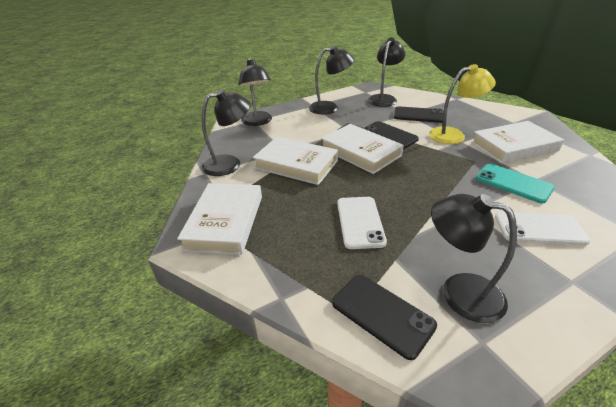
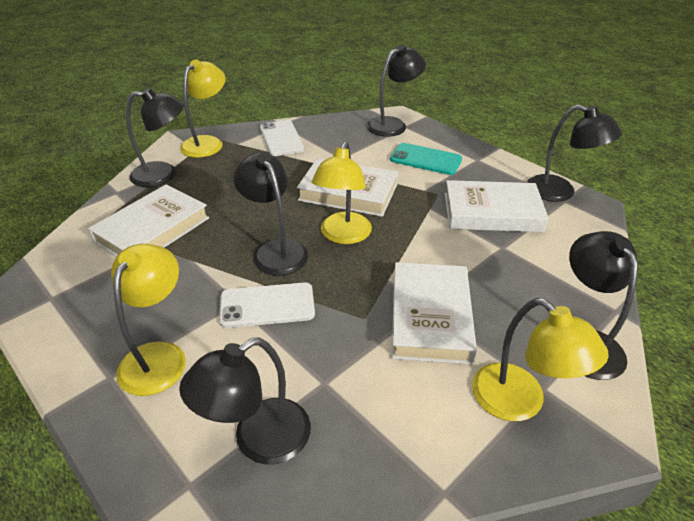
black lamp: 5 -> 6
black phone: 3 -> 0
yellow lamp: 1 -> 4

